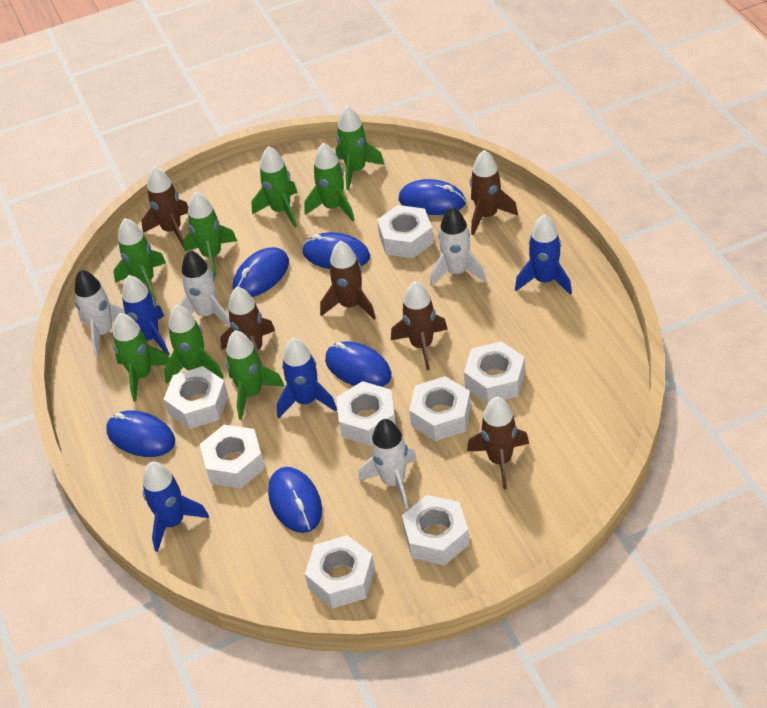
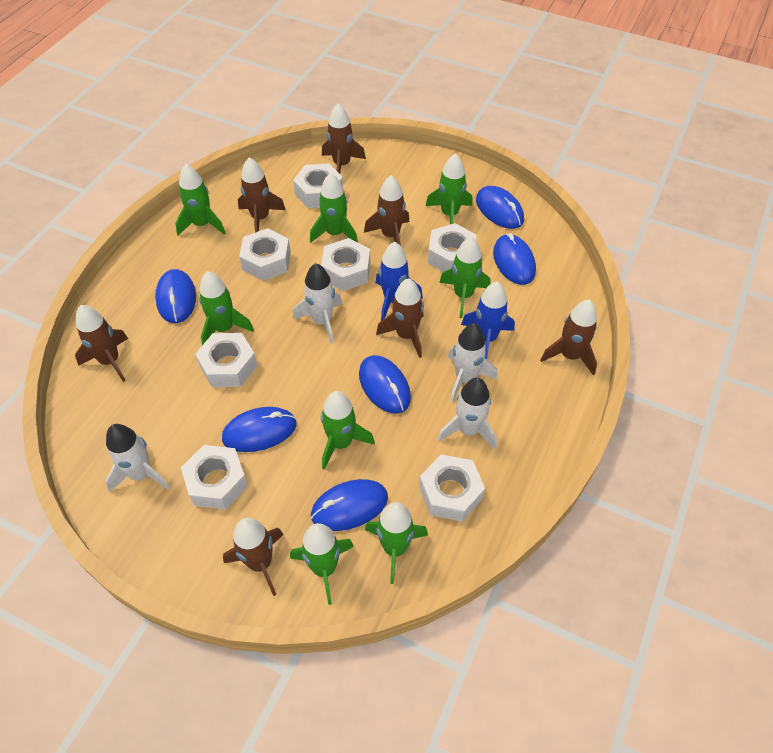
blue rocket: 4 -> 2
brown rocket: 6 -> 7
white nut: 8 -> 7

